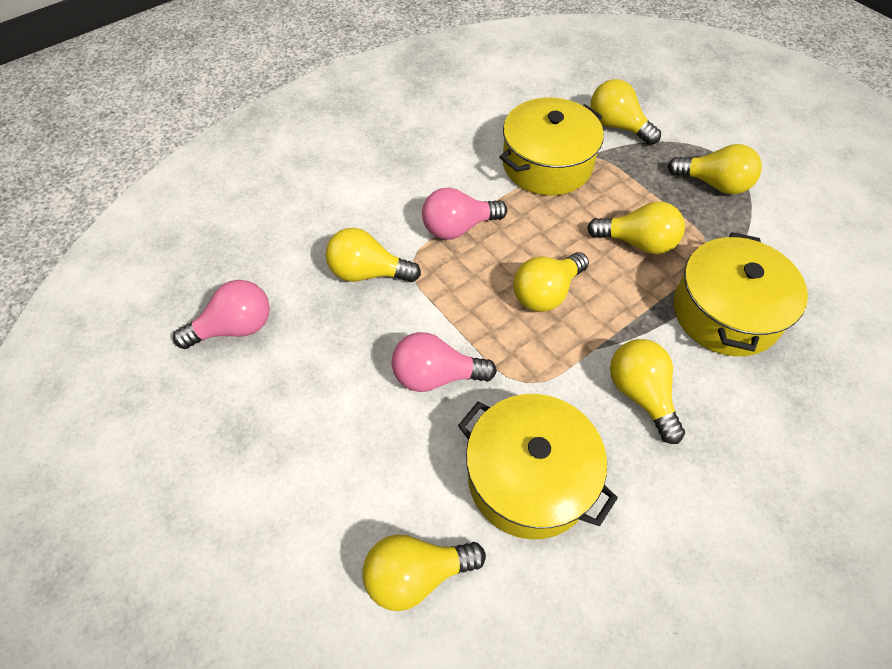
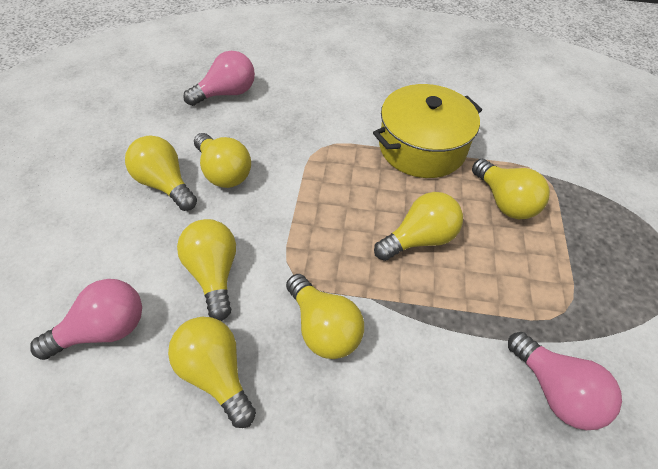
yellow pot: 3 -> 1

